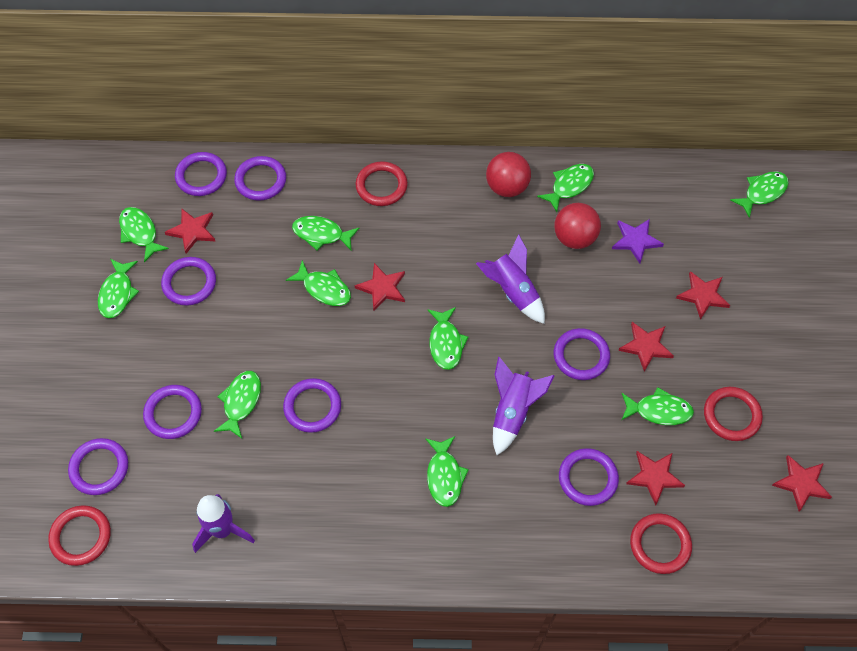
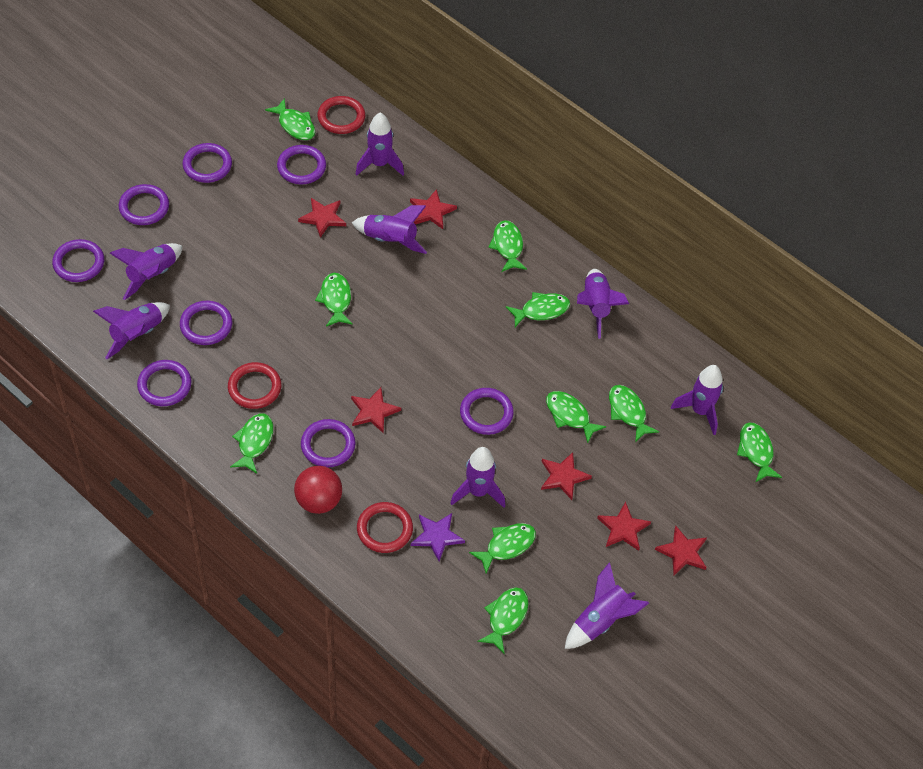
purple rocket: 3 -> 8
red ball: 2 -> 1
red ring: 4 -> 3

